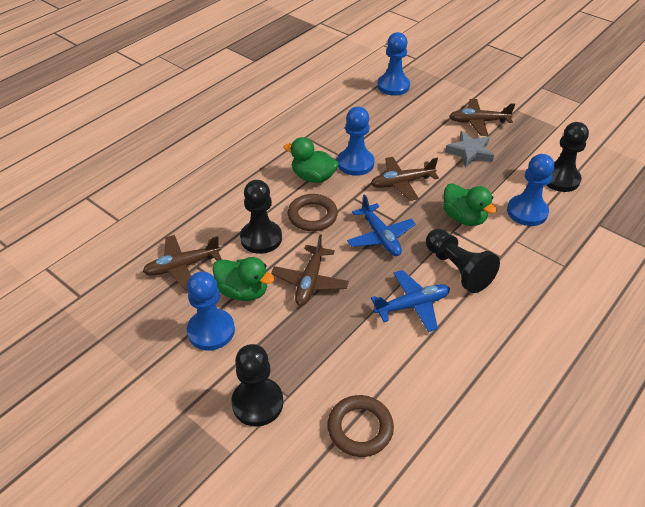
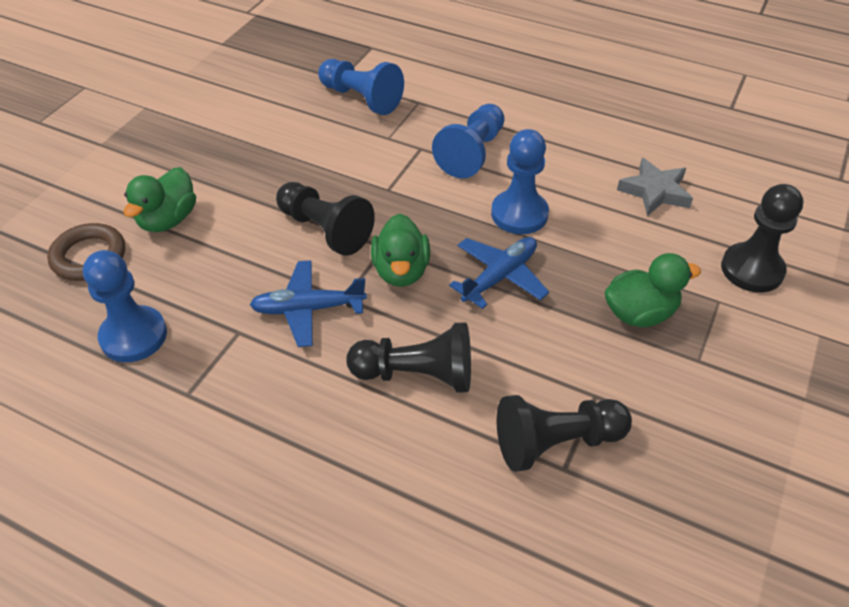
brown plane: 4 -> 0
brown ring: 2 -> 1

